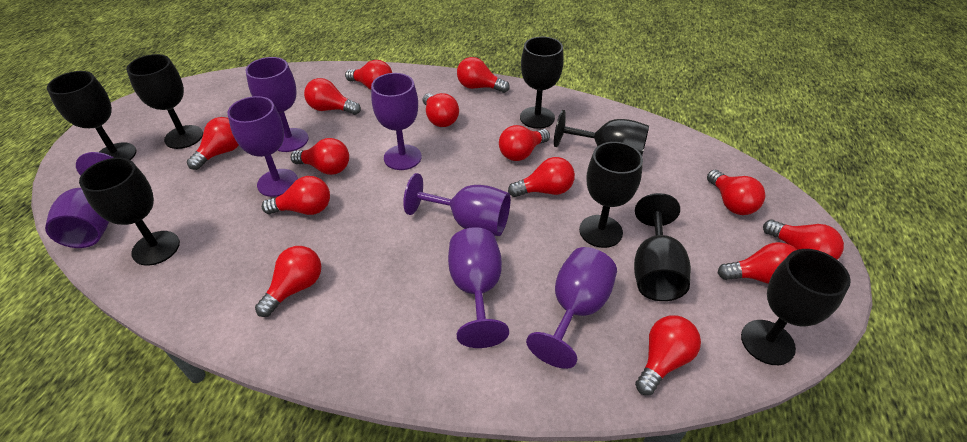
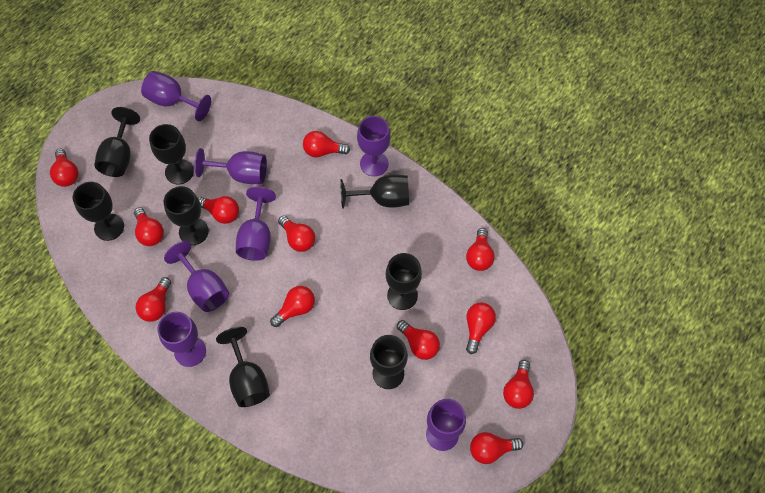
red light bulb: 14 -> 12

